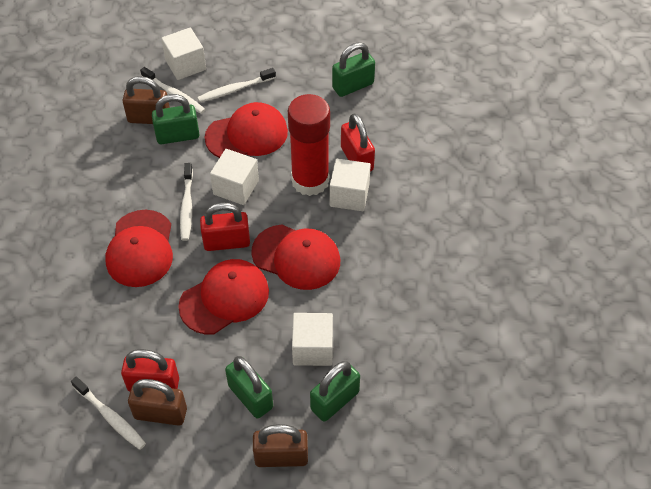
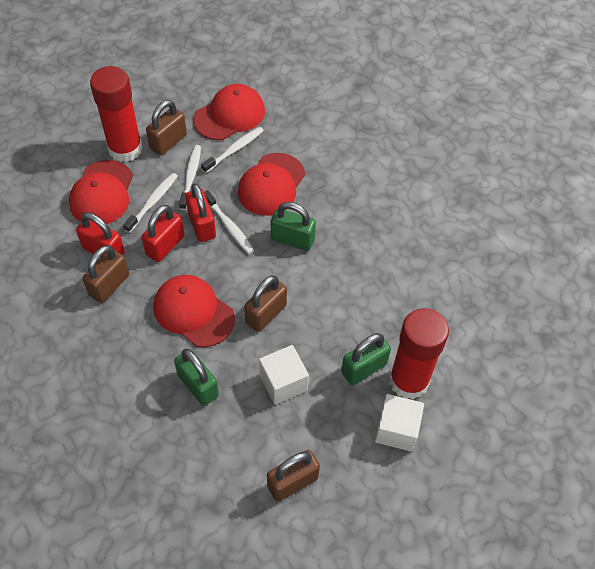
brown padlock: 3 -> 4
green padlock: 4 -> 3
red glue stick: 1 -> 2
white cube: 4 -> 2

